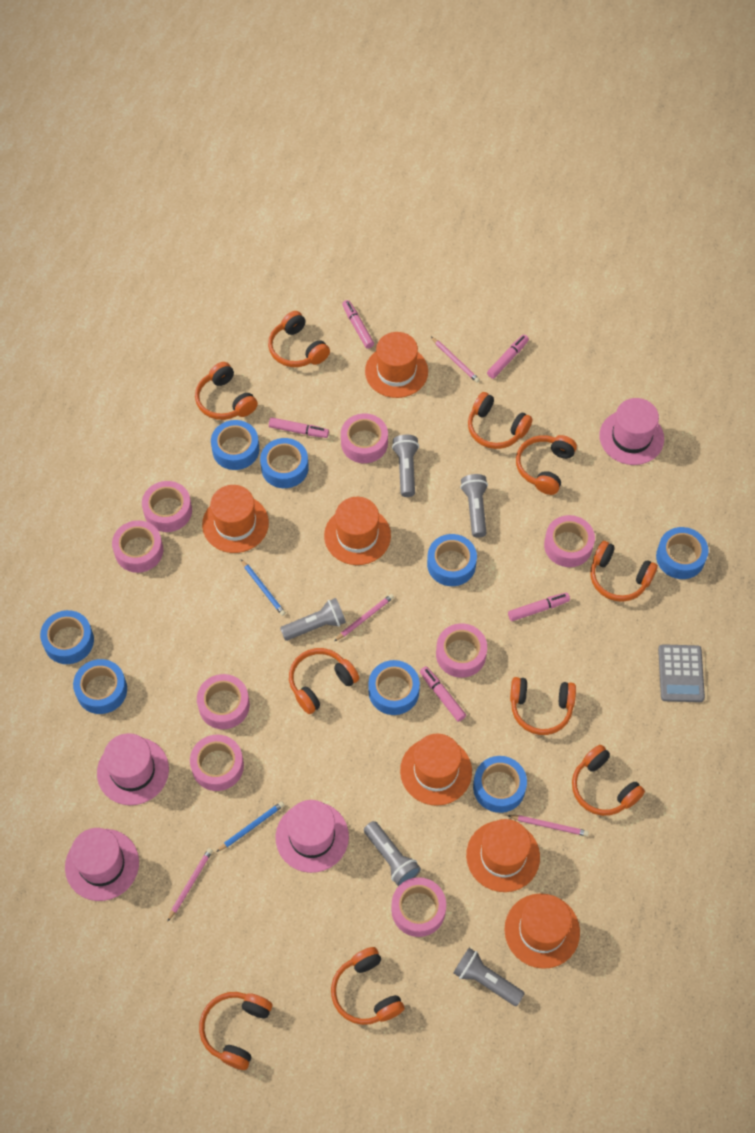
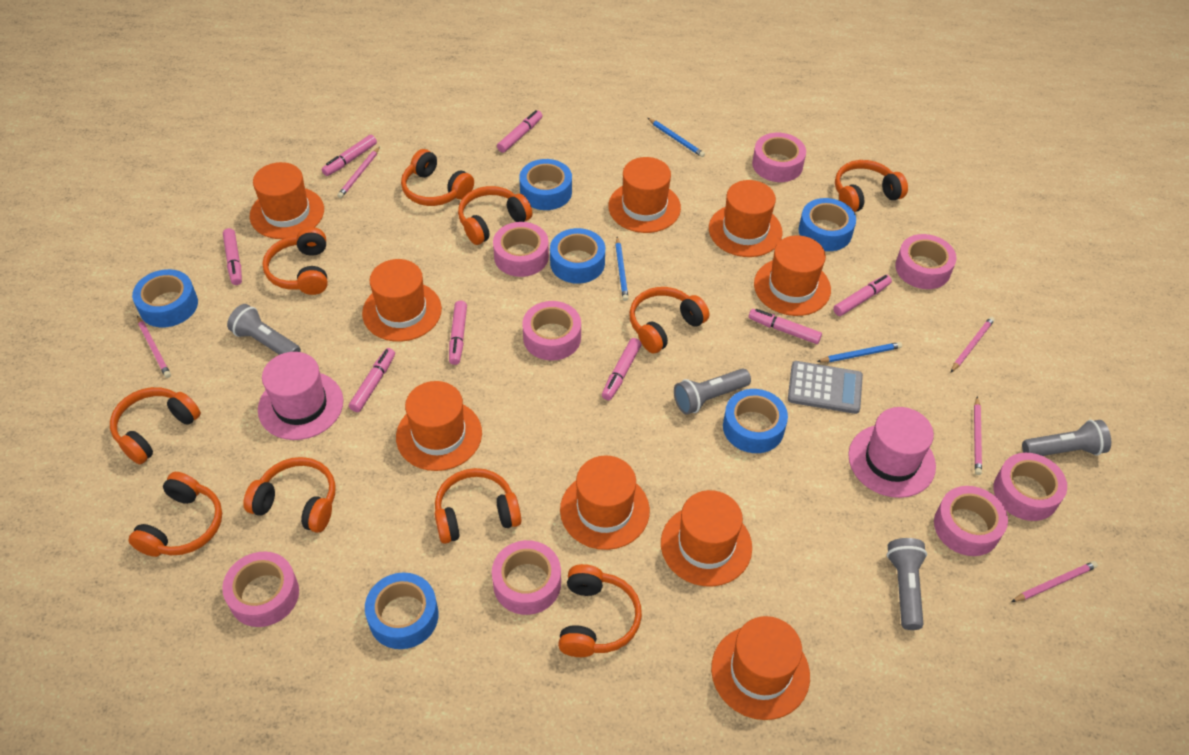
blue pencil: 2 -> 3
blue tape: 8 -> 6
grey flashlight: 5 -> 4
orange hat: 6 -> 9
pink hat: 4 -> 2
pink marker: 5 -> 8
pink pencil: 4 -> 5

